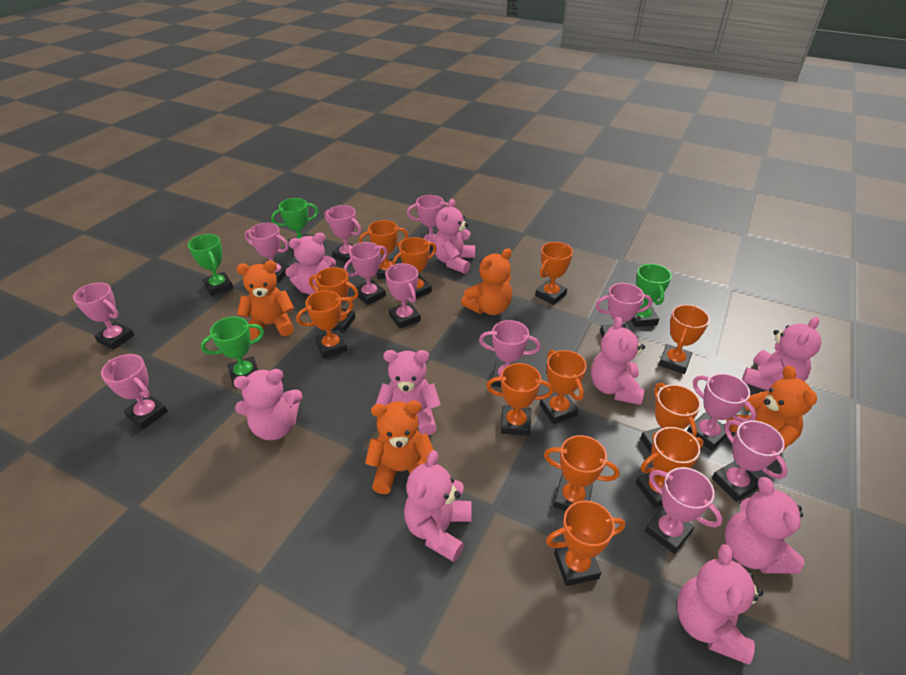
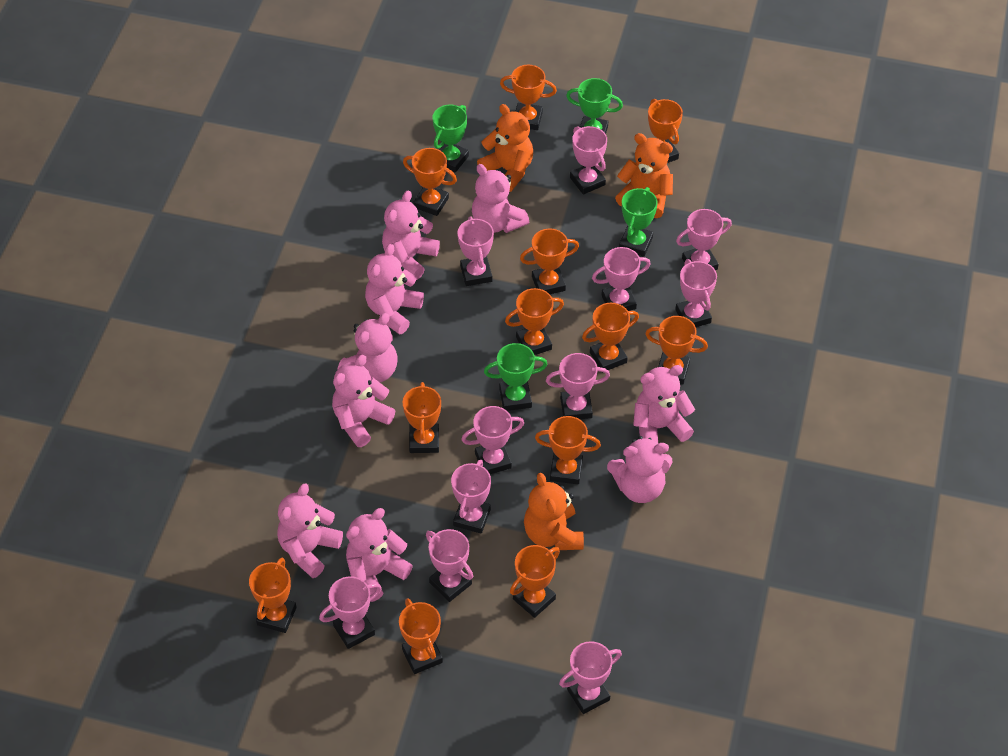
orange teddy bear: 4 -> 3
pink trophy: 12 -> 11

